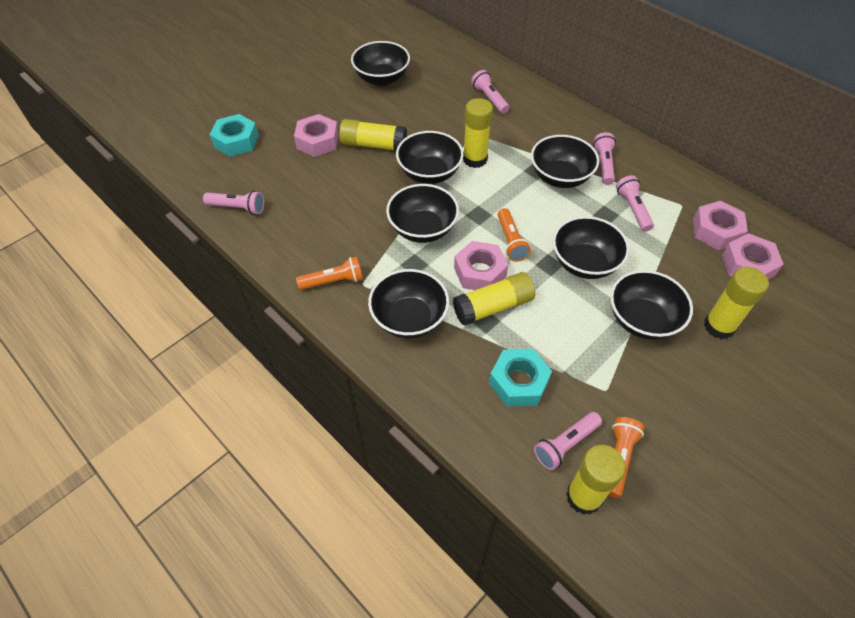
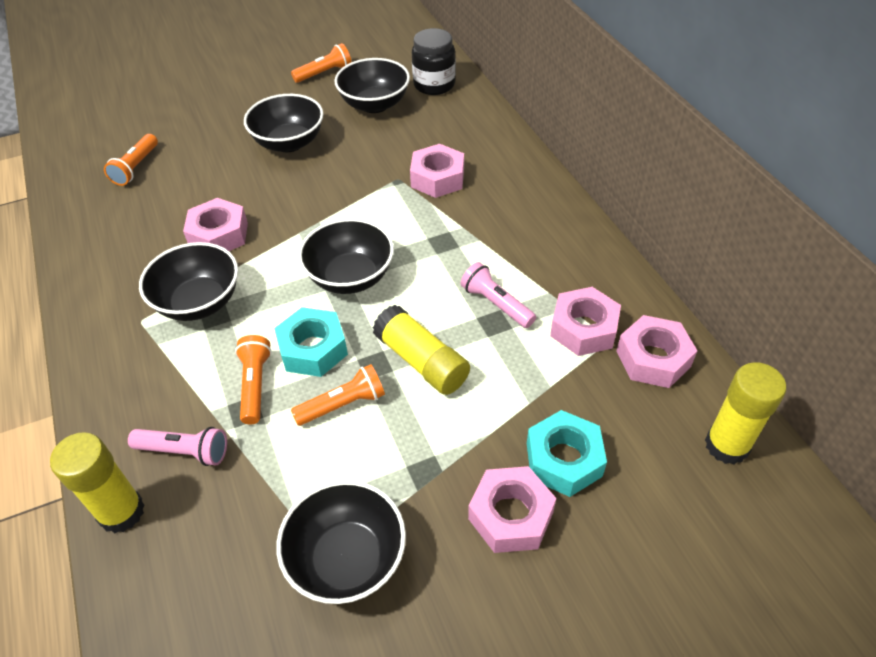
black bowl: 7 -> 5
black jar: 0 -> 1
orange flashlight: 3 -> 4
pink flashlight: 5 -> 2
pink nut: 4 -> 5
yellow glue stick: 5 -> 3

